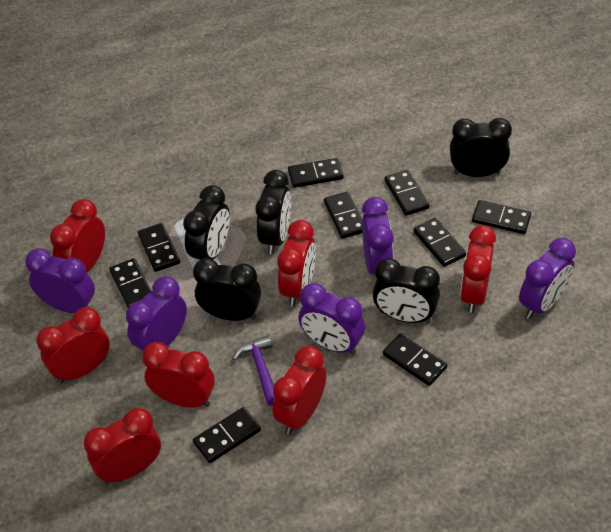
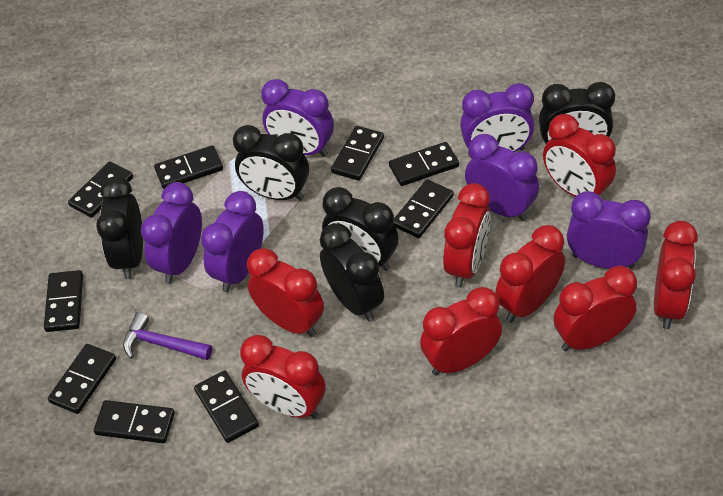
purple clock: 5 -> 6
red clock: 7 -> 8

